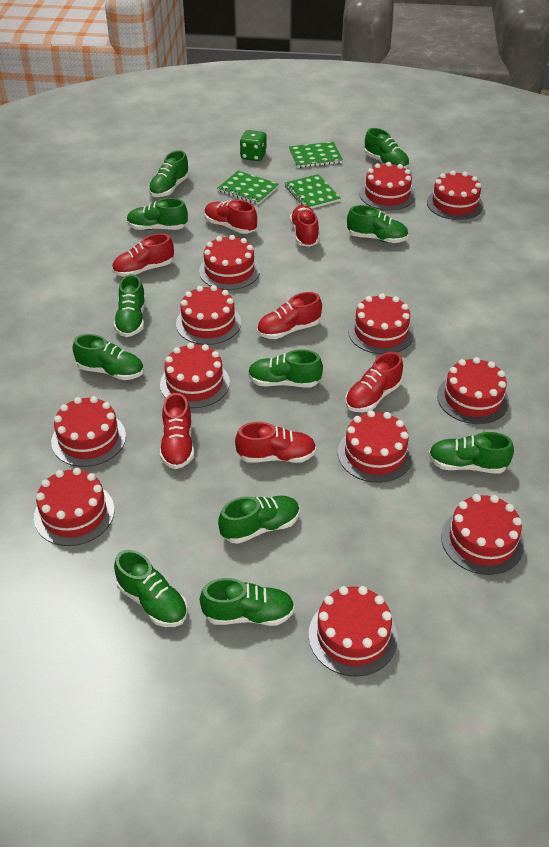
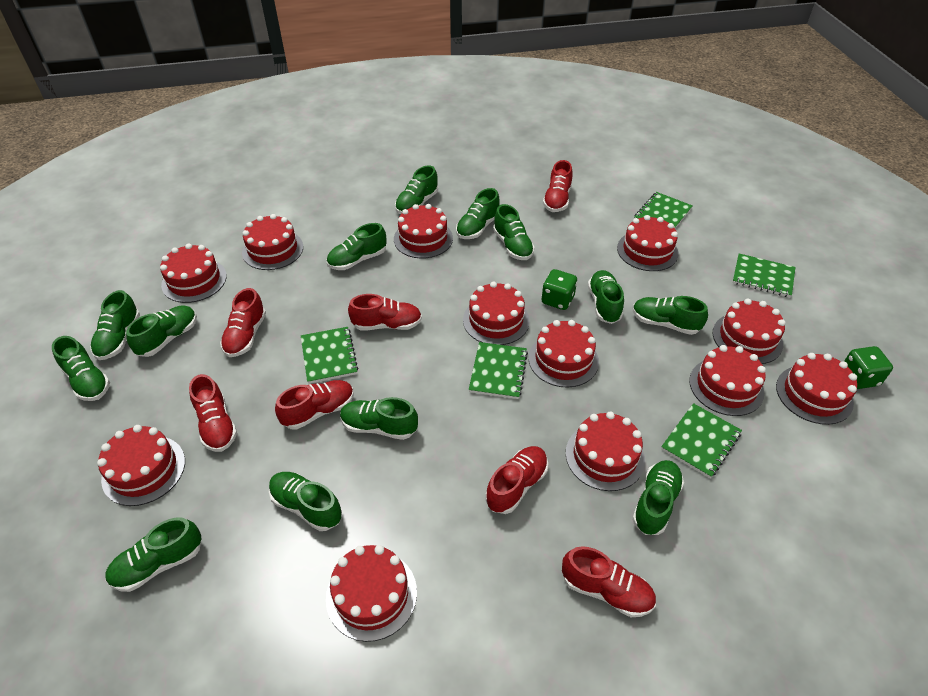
green dice: 1 -> 2
green notebook: 3 -> 5
green shoe: 11 -> 13

